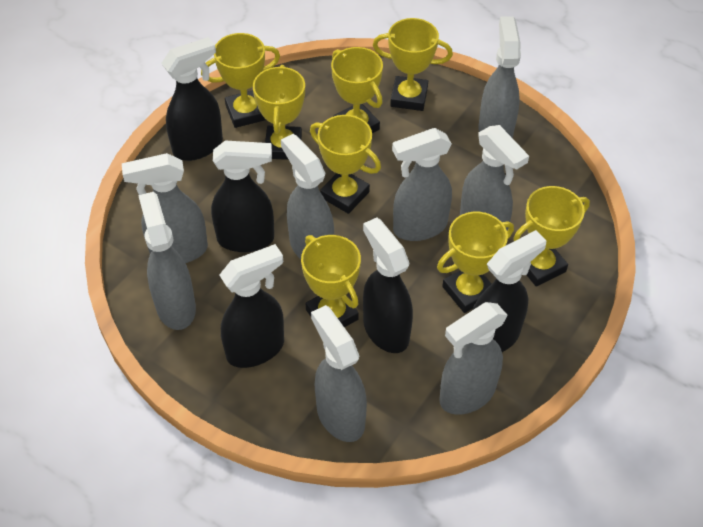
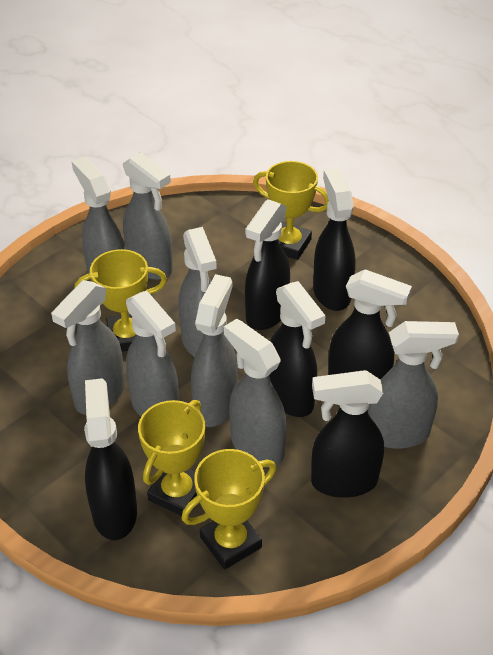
black spray bottle: 5 -> 6
yellow trophy: 8 -> 4

